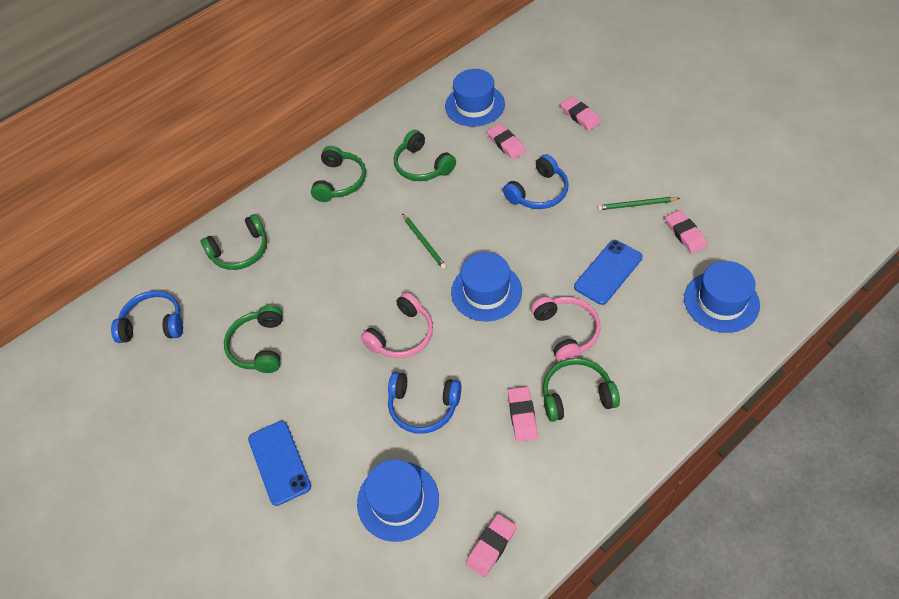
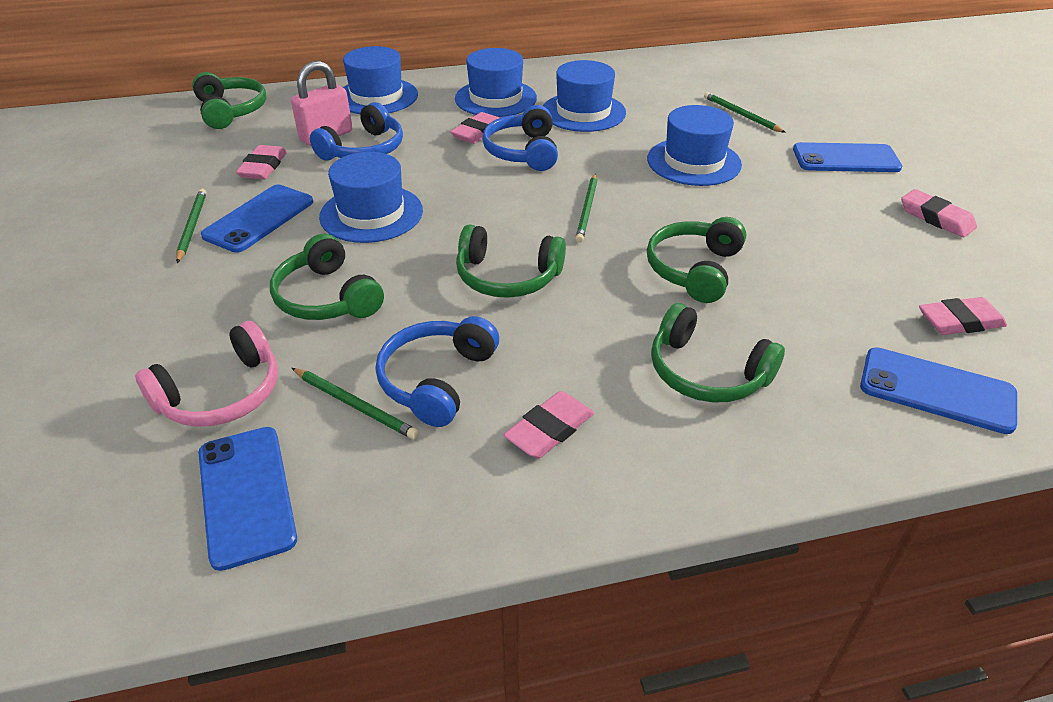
blue hat: 4 -> 5
blue phone: 2 -> 4
green pencil: 2 -> 4
pink headphones: 2 -> 1
pink padlock: 0 -> 1

